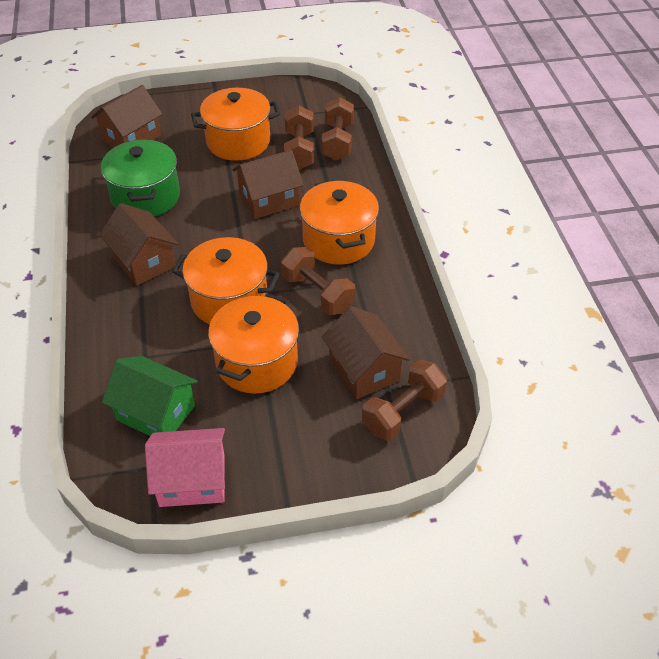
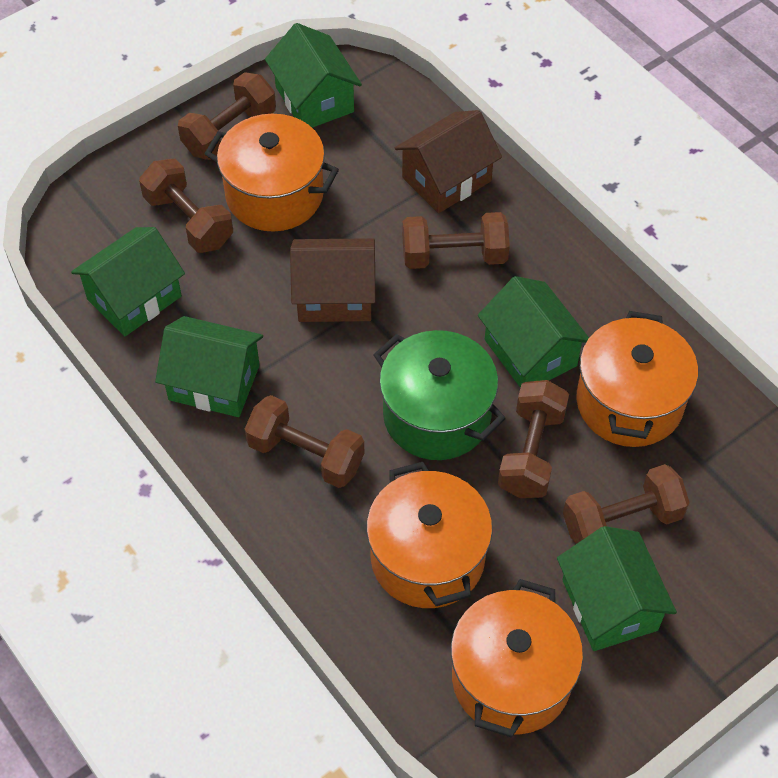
brown dumbbell: 4 -> 6
brown house: 4 -> 2
green house: 1 -> 5
pink house: 1 -> 0

